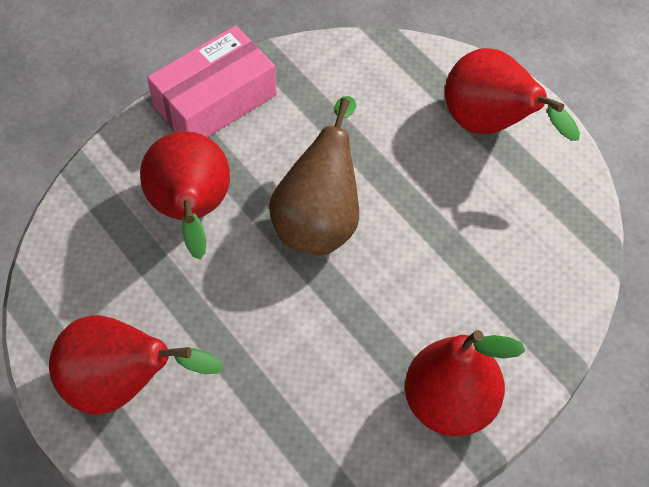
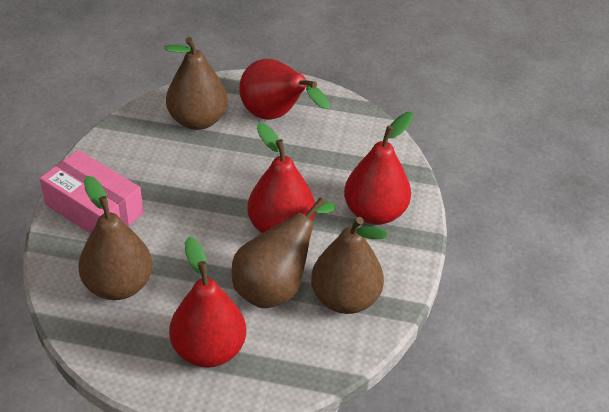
brown pear: 1 -> 4

